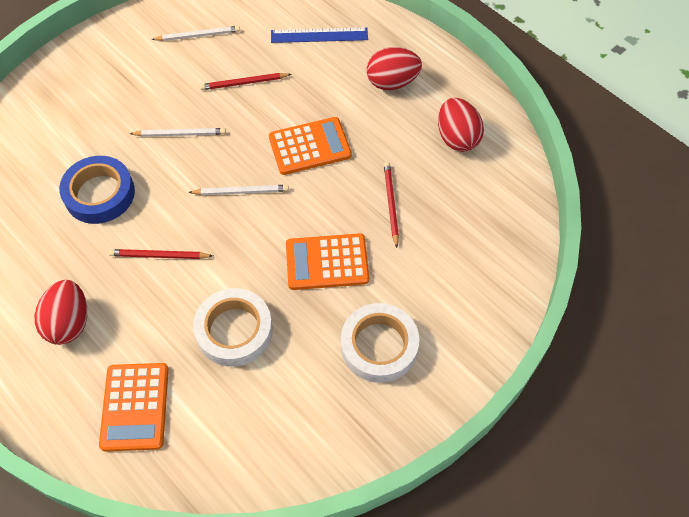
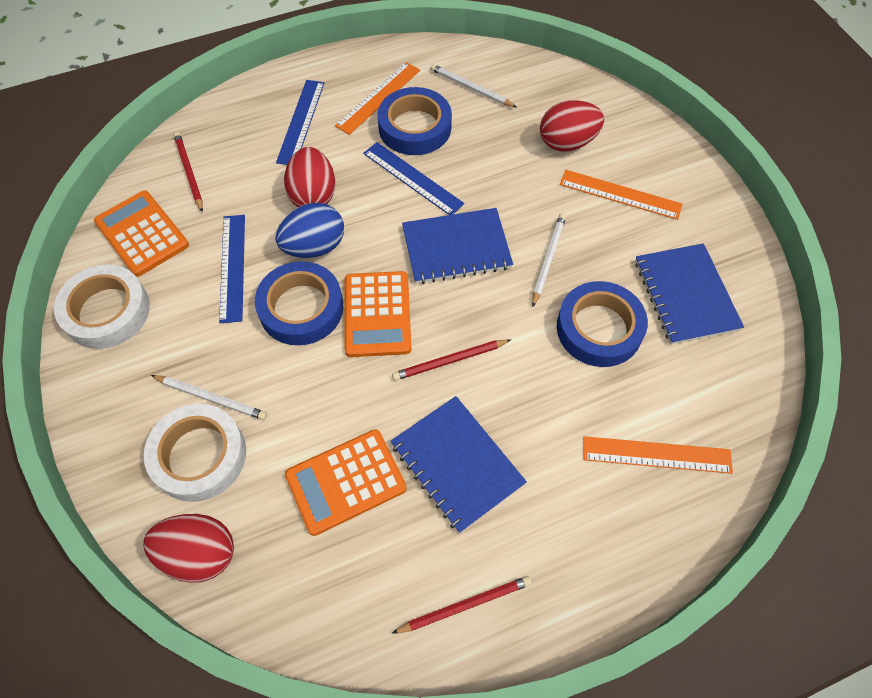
blue egg: 0 -> 1
blue notebook: 0 -> 3
blue ruler: 1 -> 3
blue tape: 1 -> 3
orange ruler: 0 -> 3

